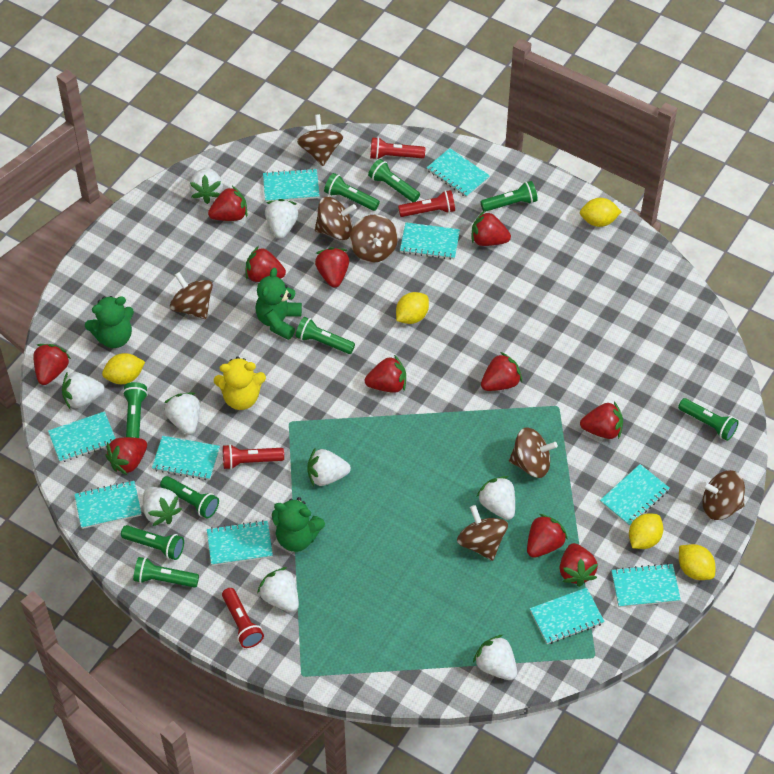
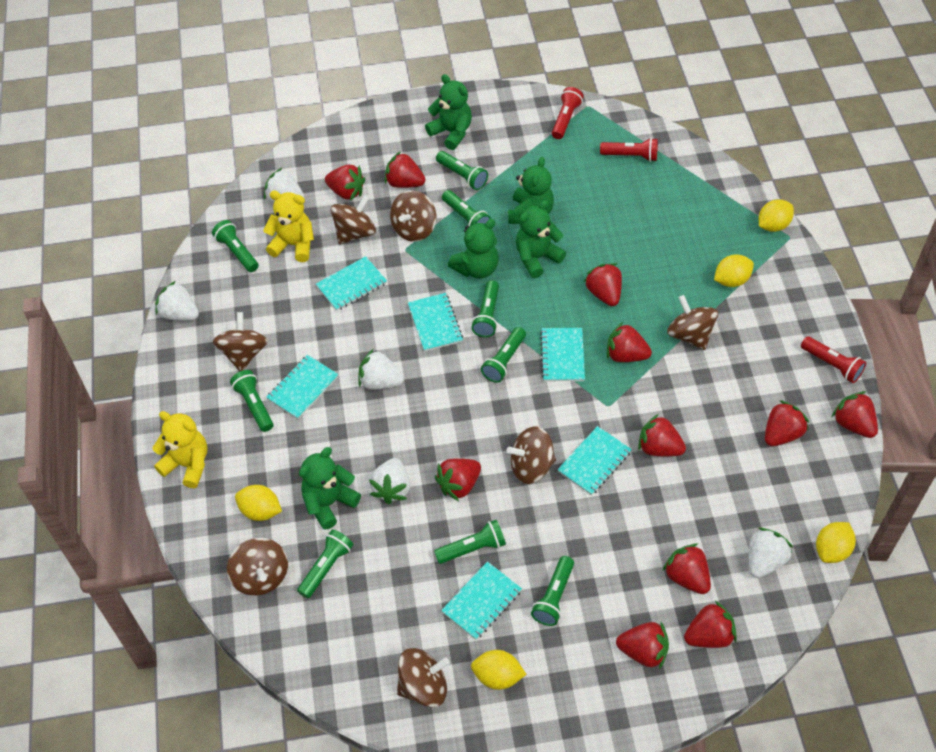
green teddy bear: 3 -> 5
red flashlight: 4 -> 3
turquoise notebook: 10 -> 6
white strawberry: 9 -> 5
yellow teddy bear: 1 -> 2

